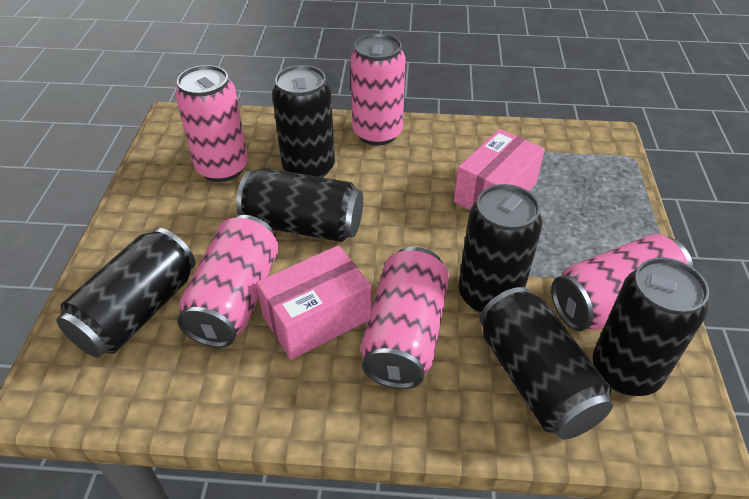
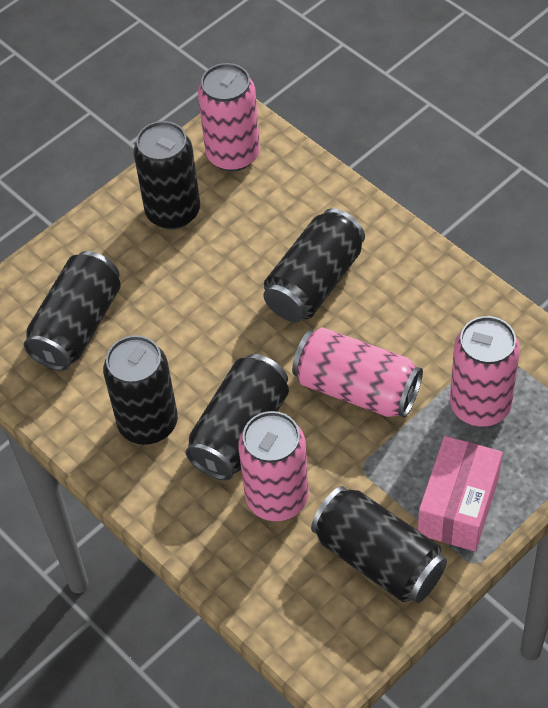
pink box: 2 -> 1
pink can: 5 -> 4

